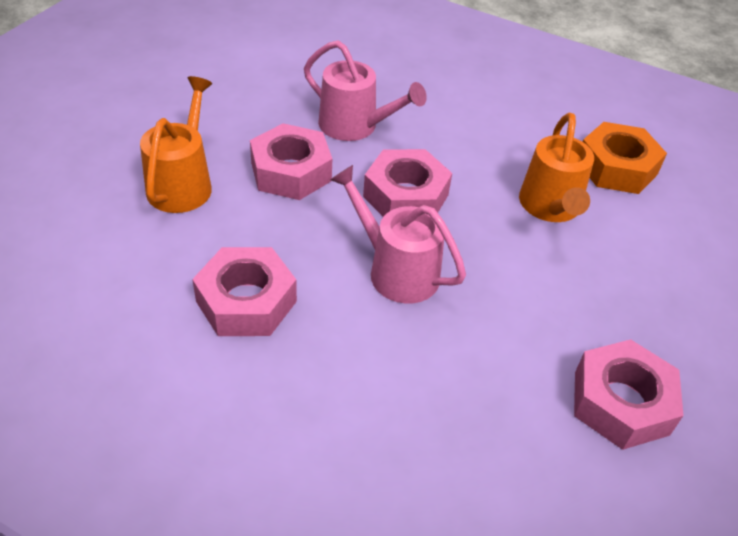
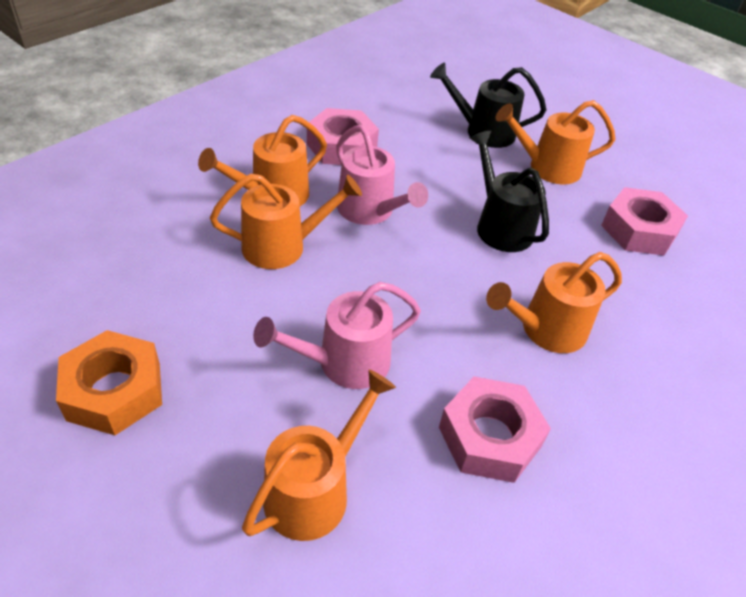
black watering can: 0 -> 2
orange watering can: 2 -> 5
pink nut: 4 -> 3

